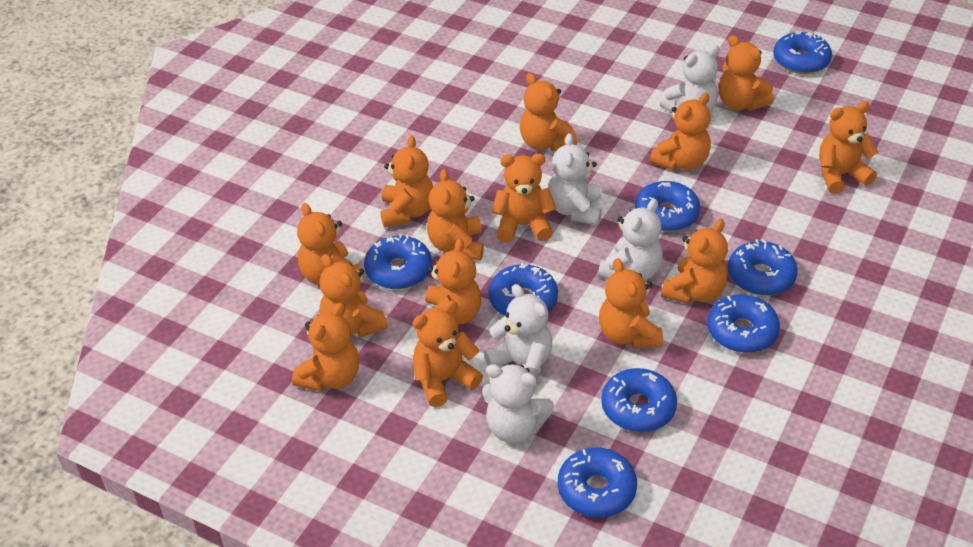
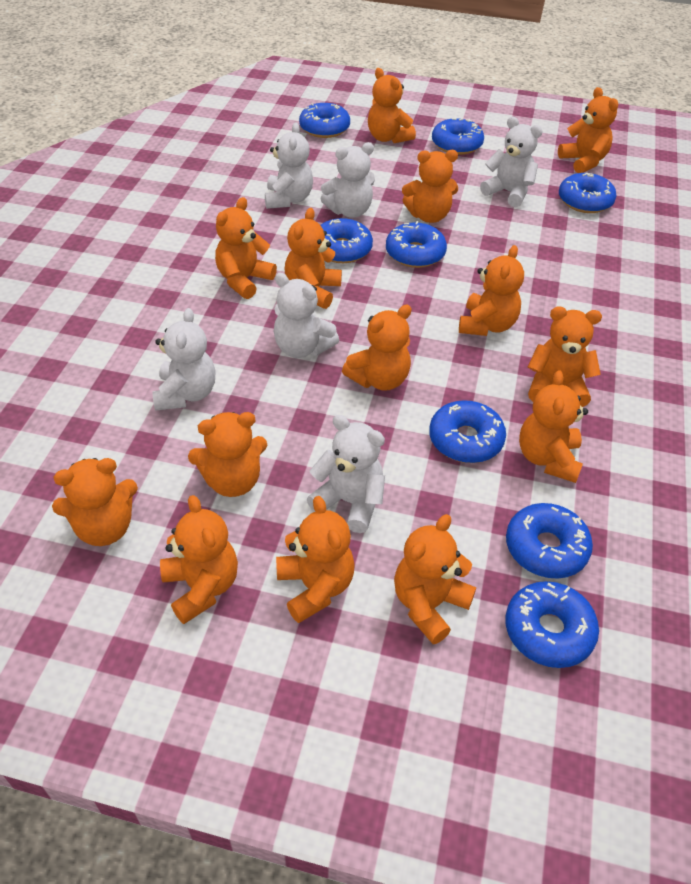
white teddy bear: 5 -> 6

